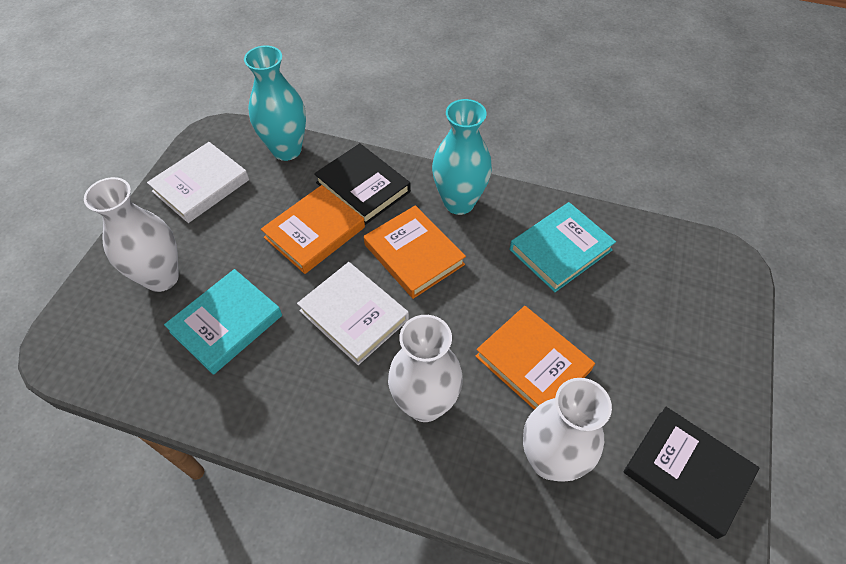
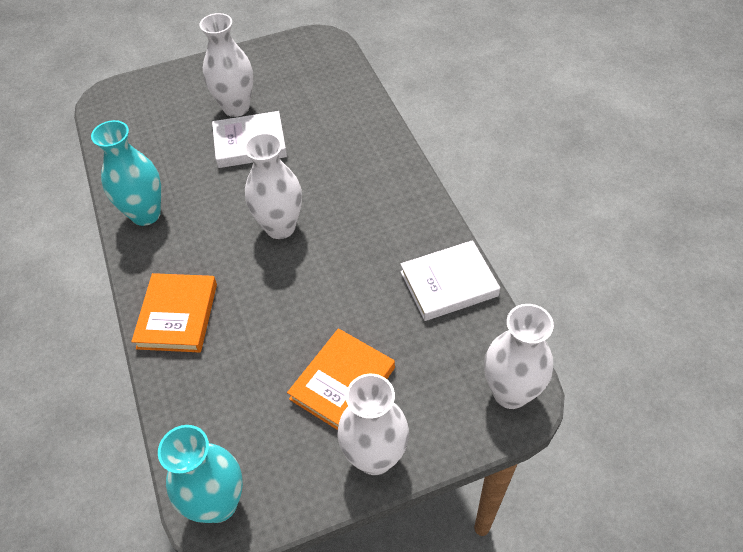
black book: 2 -> 0
orange book: 3 -> 2
turquoise book: 2 -> 0
white vase: 3 -> 4

